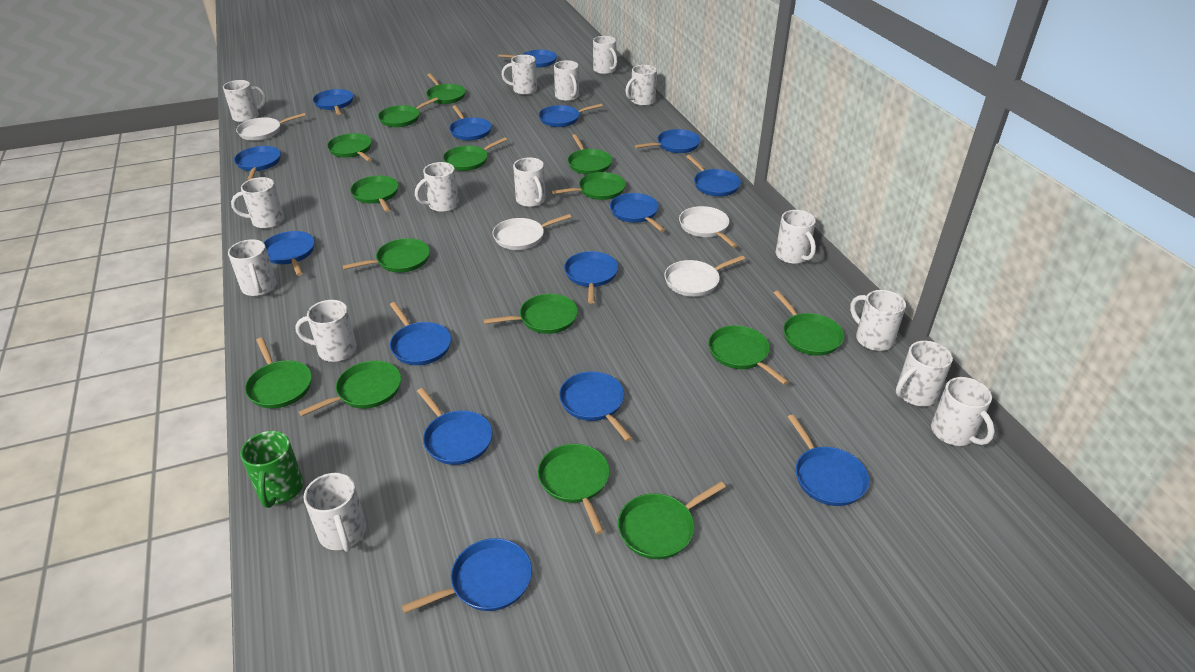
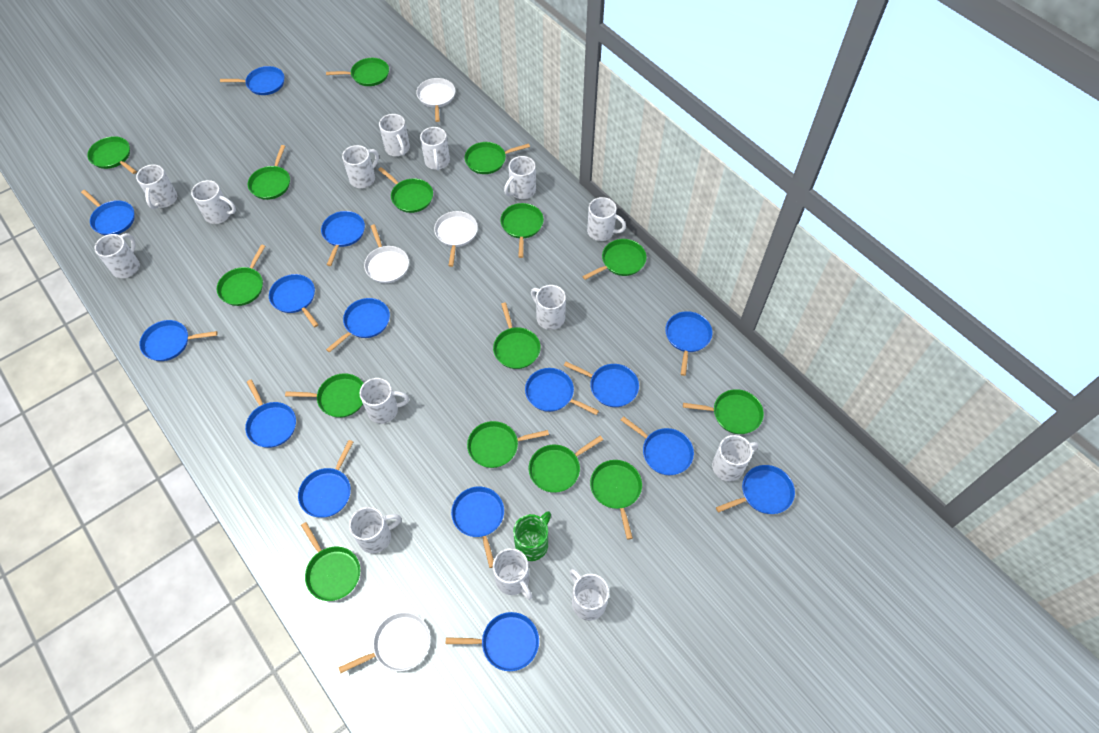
white mug: 15 -> 14

